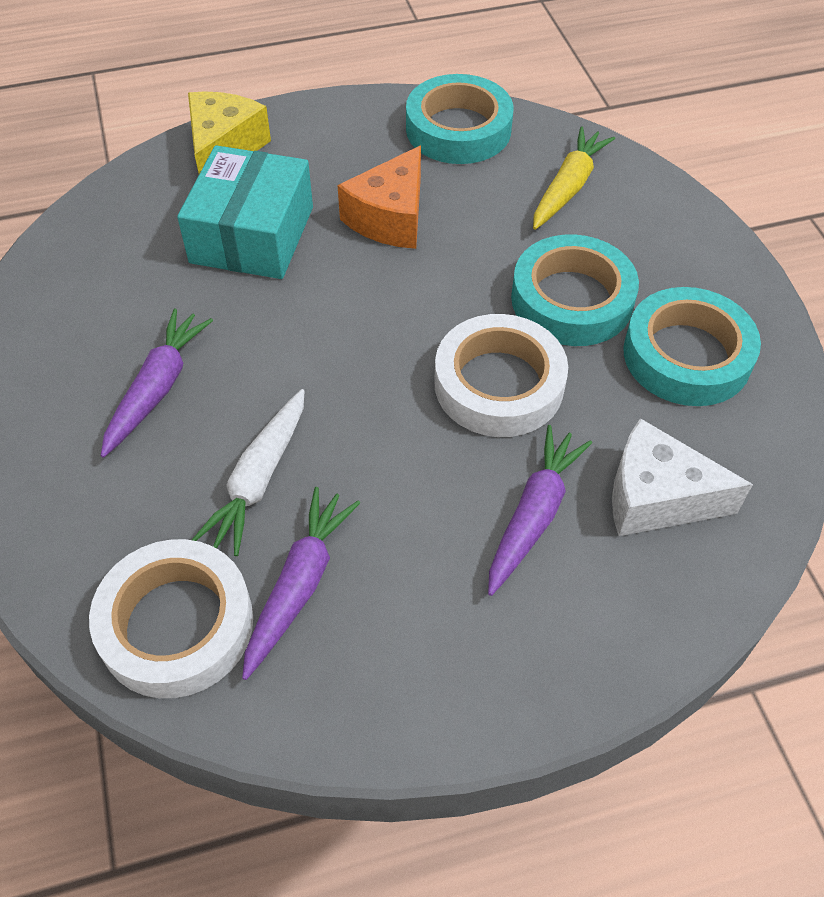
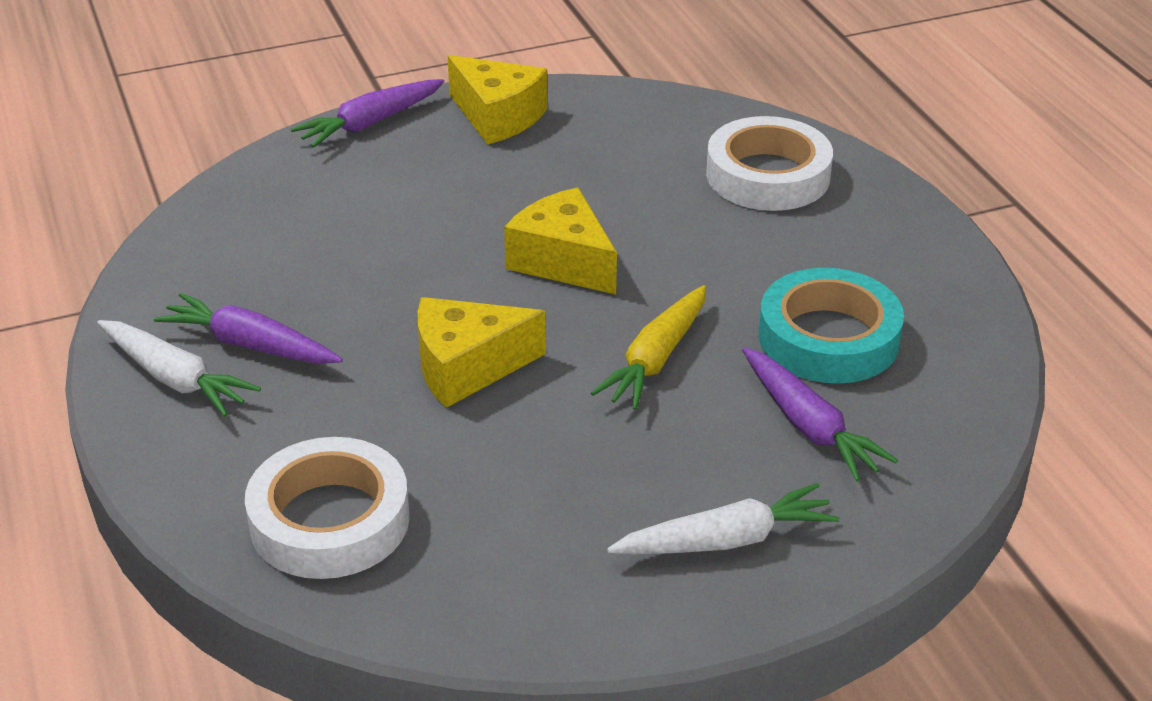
orange cheese: 1 -> 0
turquoise box: 1 -> 0
turquoise tape: 3 -> 1
white carrot: 1 -> 2
white cheese: 1 -> 0
yellow cheese: 1 -> 3

